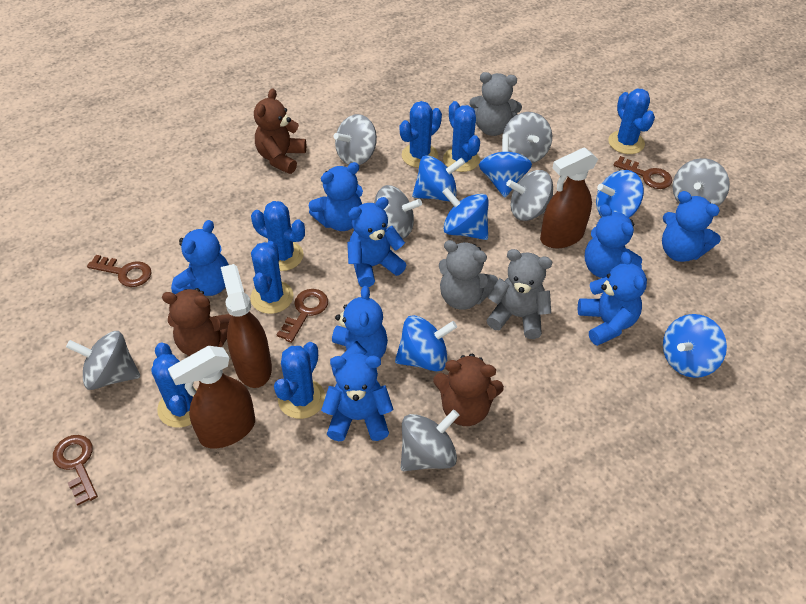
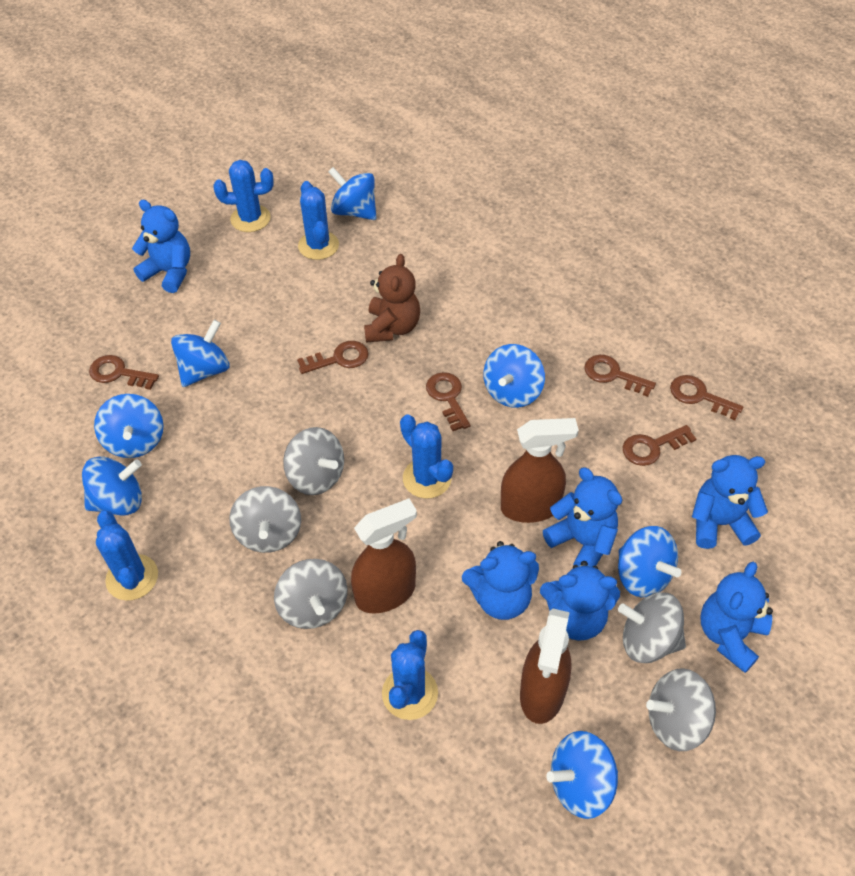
blue cactus: 7 -> 5
blue spinning top: 6 -> 7
blue teddy bear: 8 -> 6
brown key: 4 -> 6
brown teddy bear: 3 -> 1
grey spinning top: 7 -> 5
grey teddy bear: 3 -> 0

